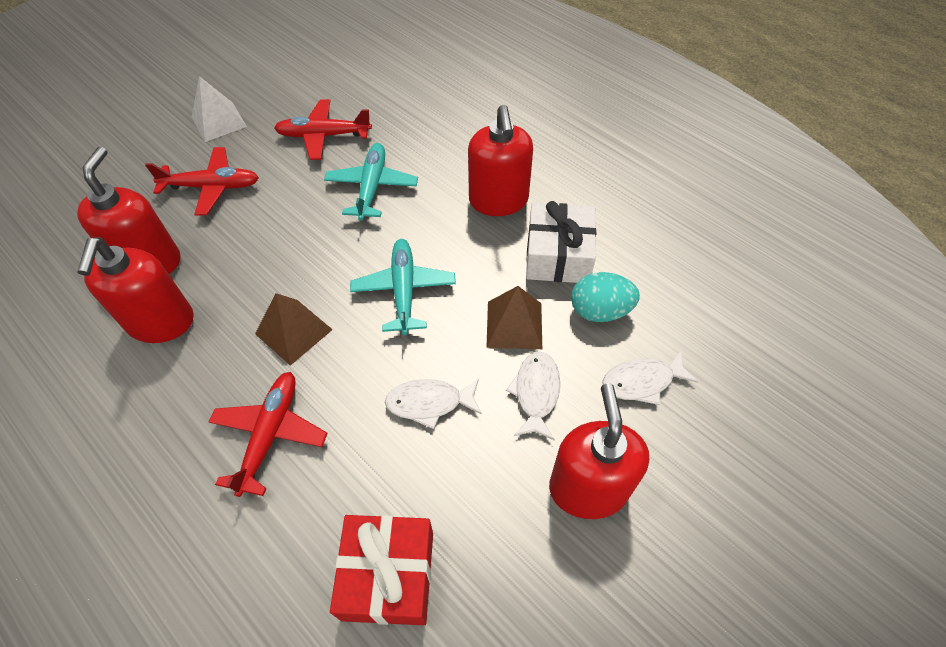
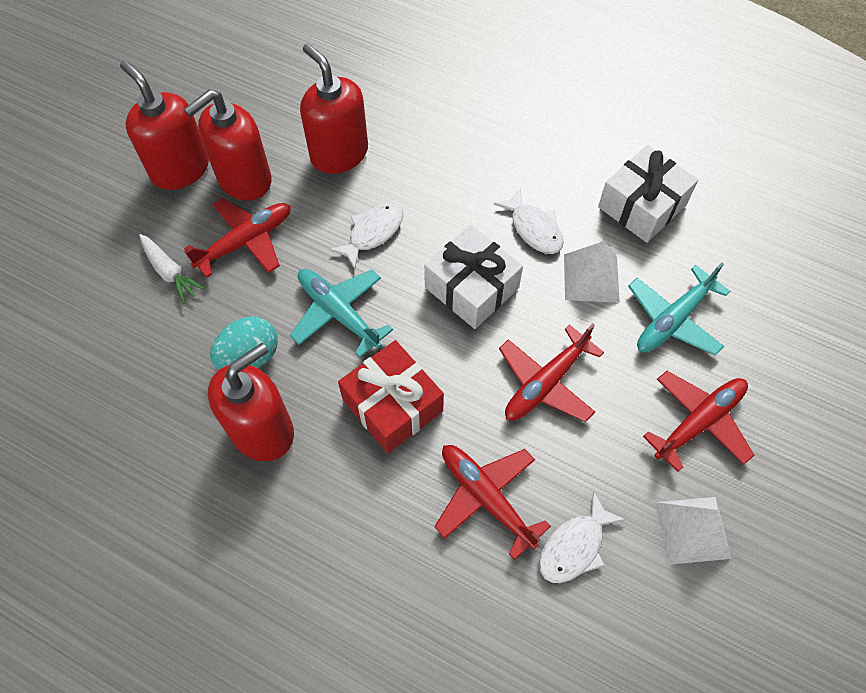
brown pyramid: 2 -> 0
red plane: 3 -> 4
white carrot: 0 -> 1
white gift: 1 -> 2
white pyramid: 1 -> 2

